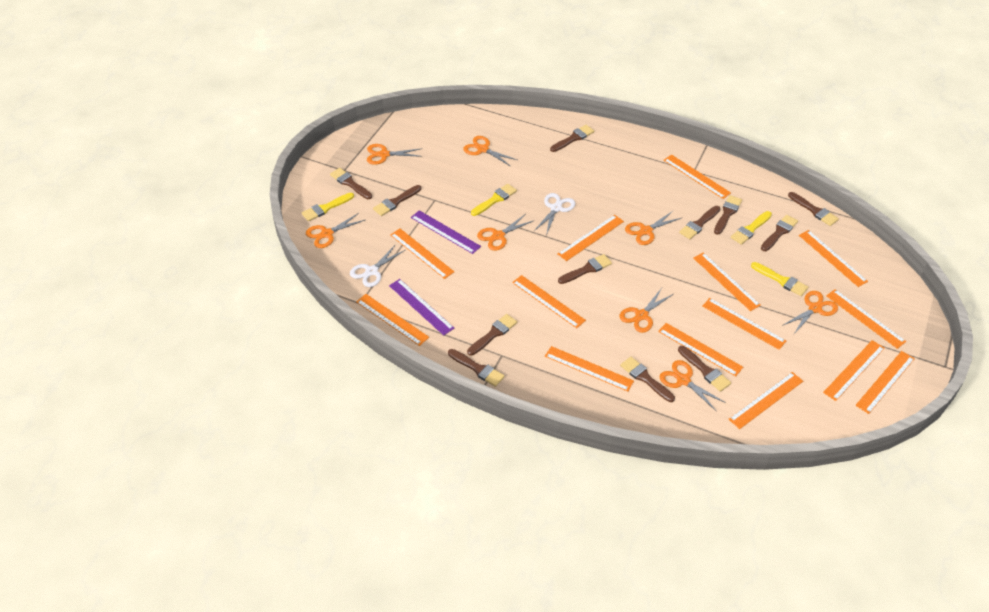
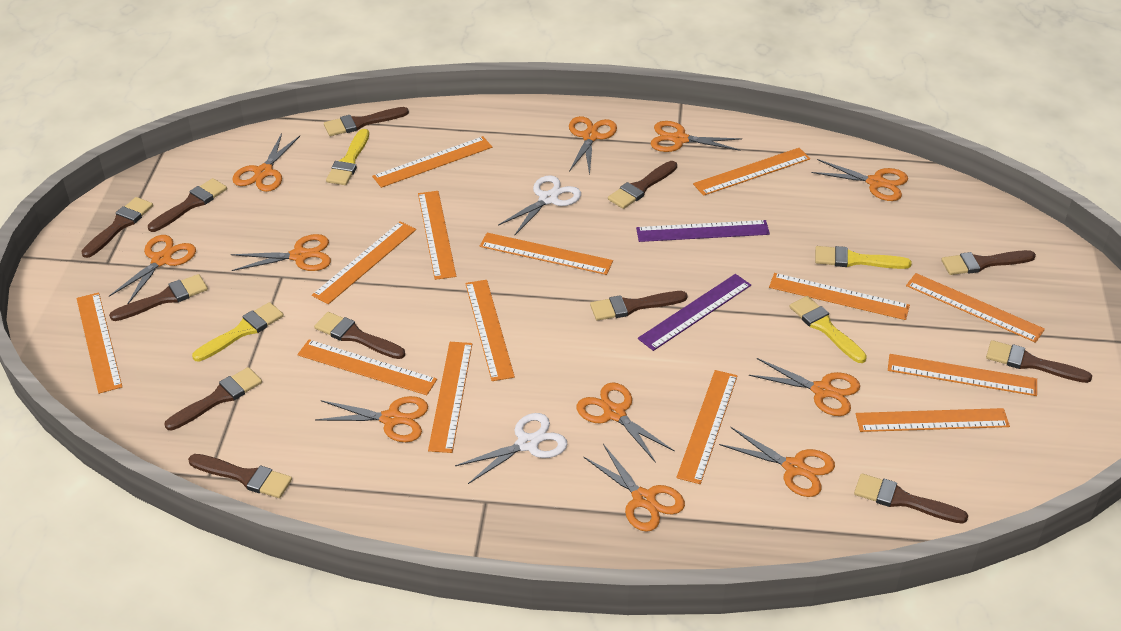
orange scissors: 8 -> 11

